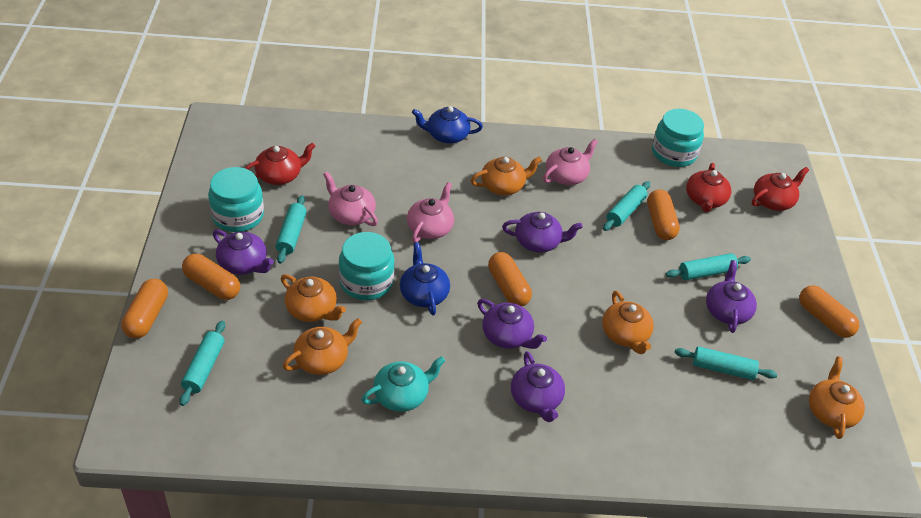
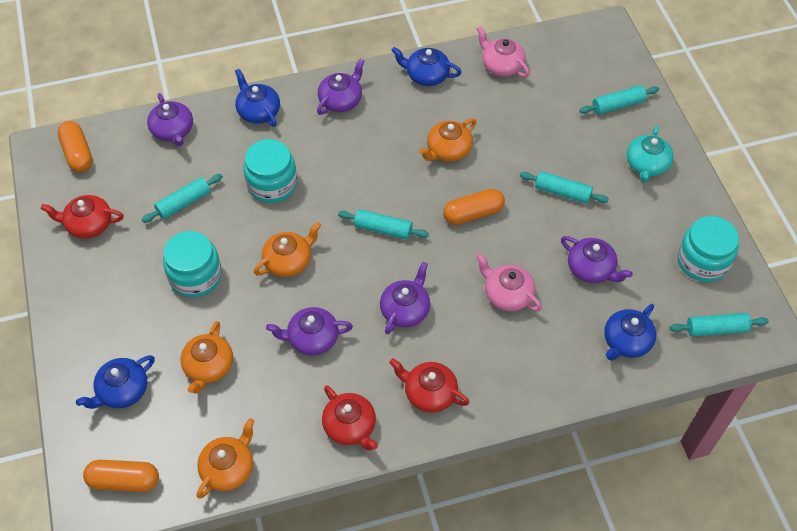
blue teapot: 2 -> 4
orange capsule: 5 -> 3
orange teapot: 5 -> 4
pink teapot: 3 -> 2

